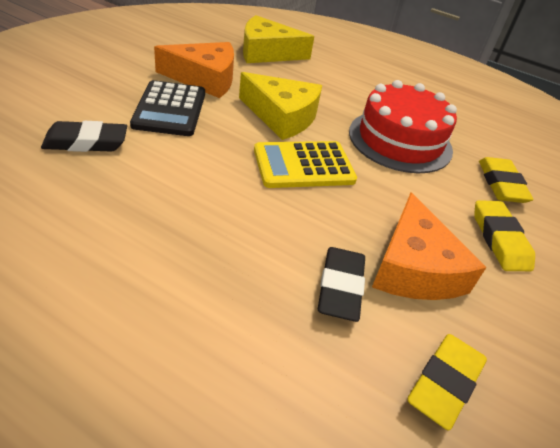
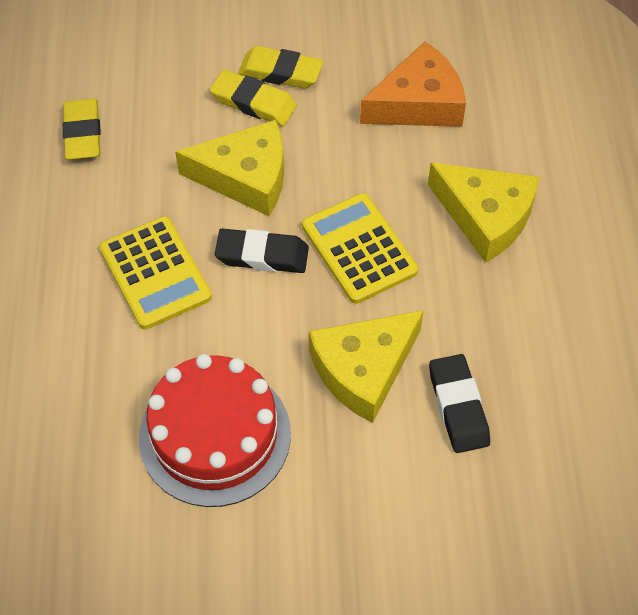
black calculator: 1 -> 0
orange cheese: 2 -> 1
yellow calculator: 1 -> 2
yellow cheese: 2 -> 3

